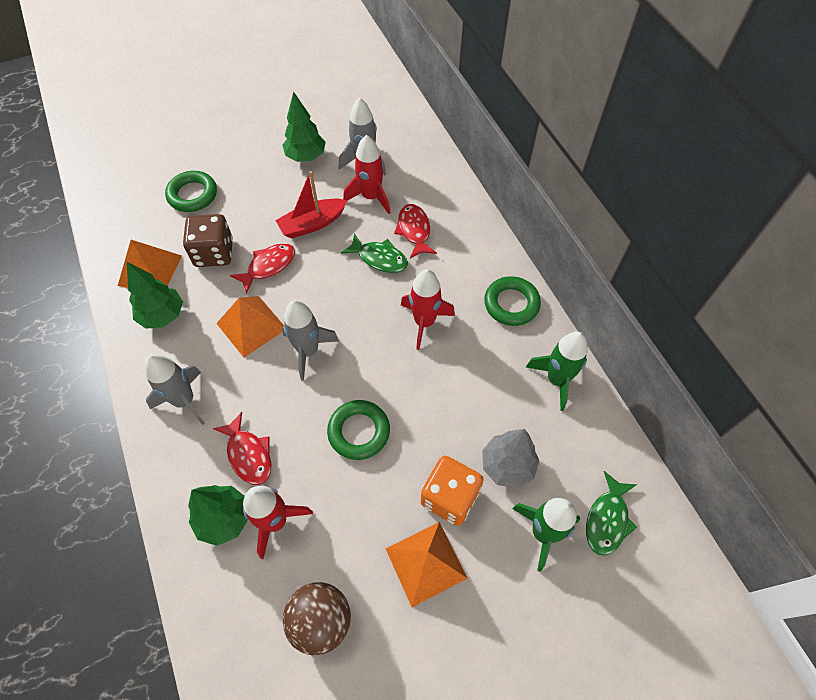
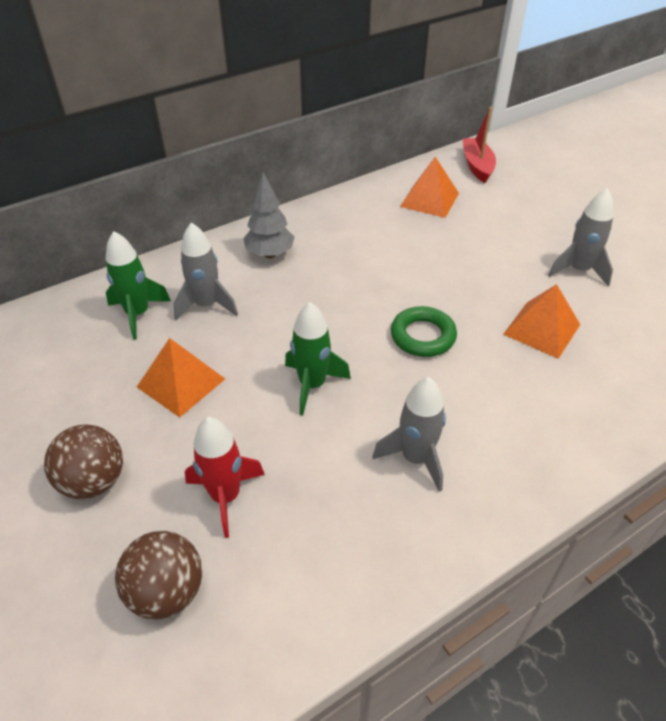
brown ball: 1 -> 2
brown dice: 1 -> 0
green fish: 2 -> 0
green ring: 3 -> 1
green tree: 3 -> 0
orange dice: 1 -> 0
red fish: 3 -> 0
red rocket: 3 -> 1

